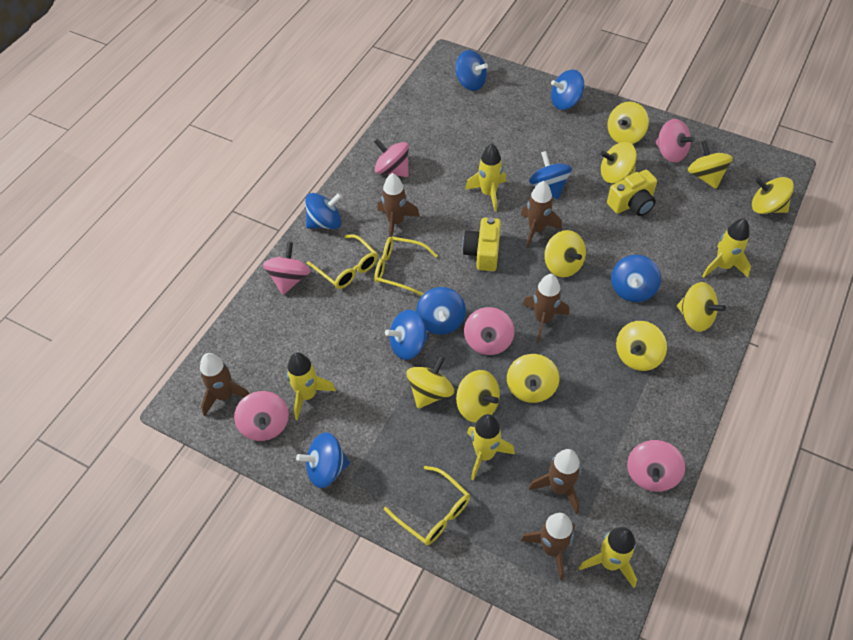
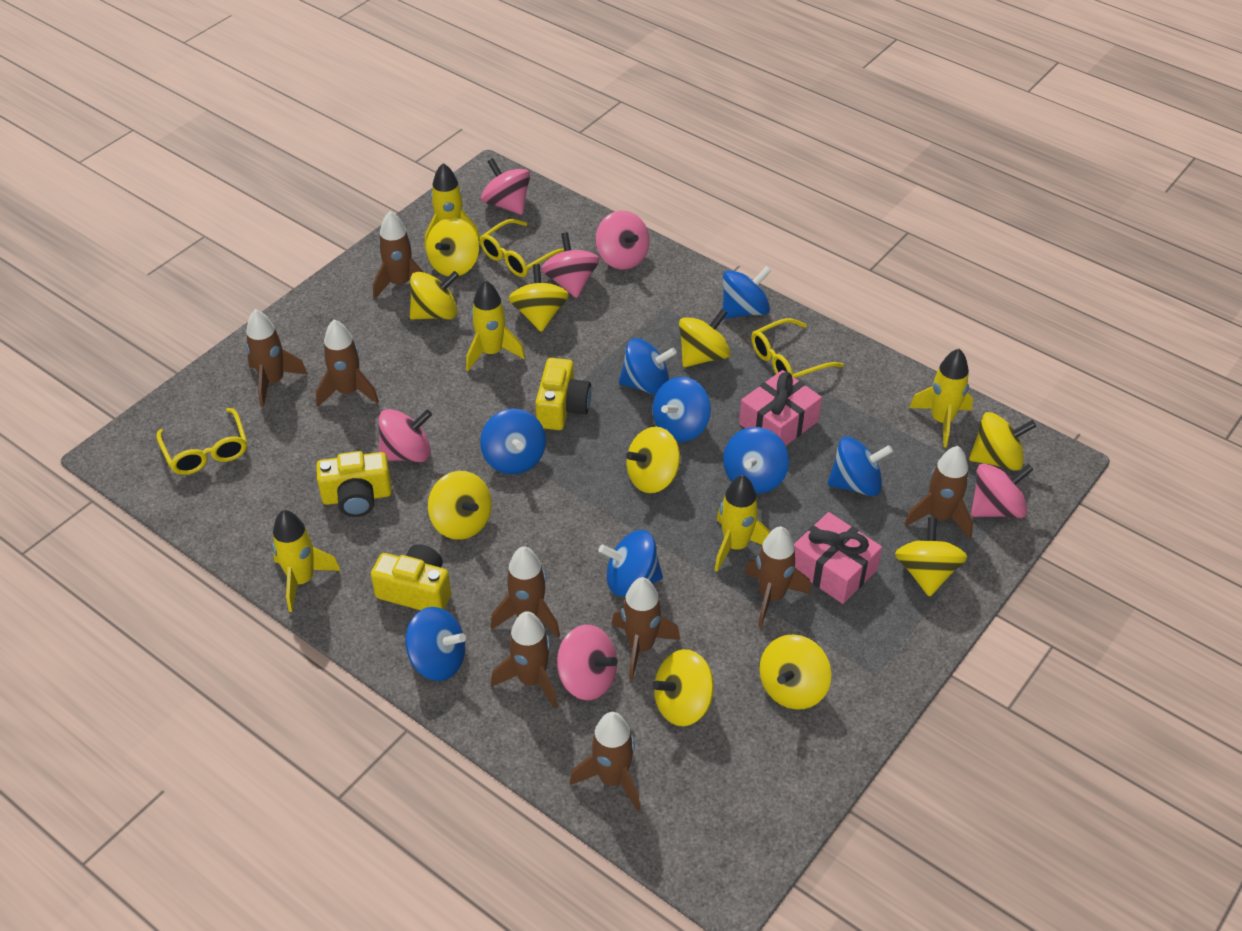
brown rocket: 6 -> 9
pink gift: 0 -> 2
yellow camera: 2 -> 3

